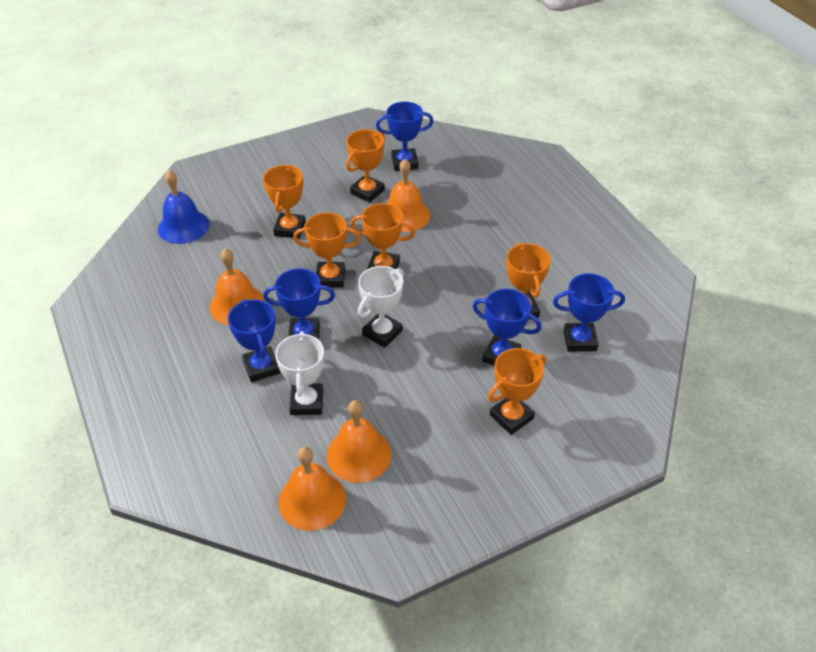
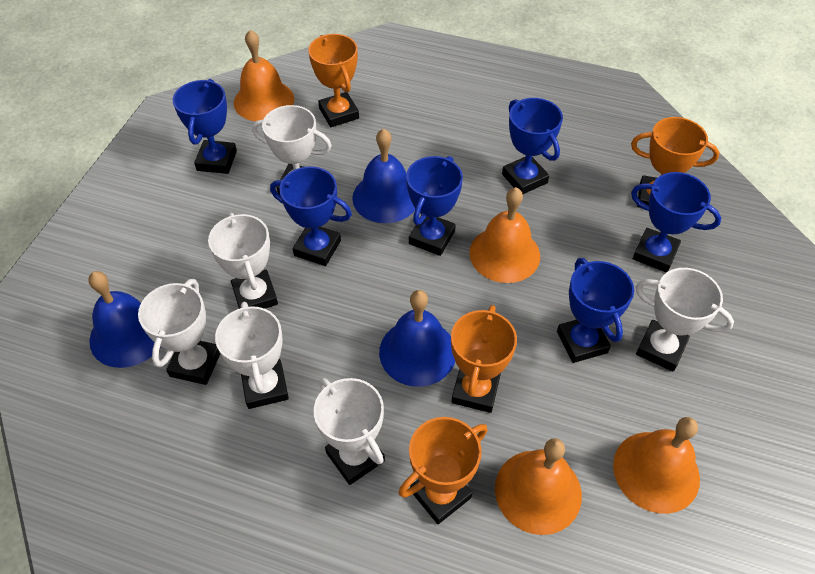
blue bell: 1 -> 3
blue trophy: 5 -> 6
orange trophy: 6 -> 4
white trophy: 2 -> 6

